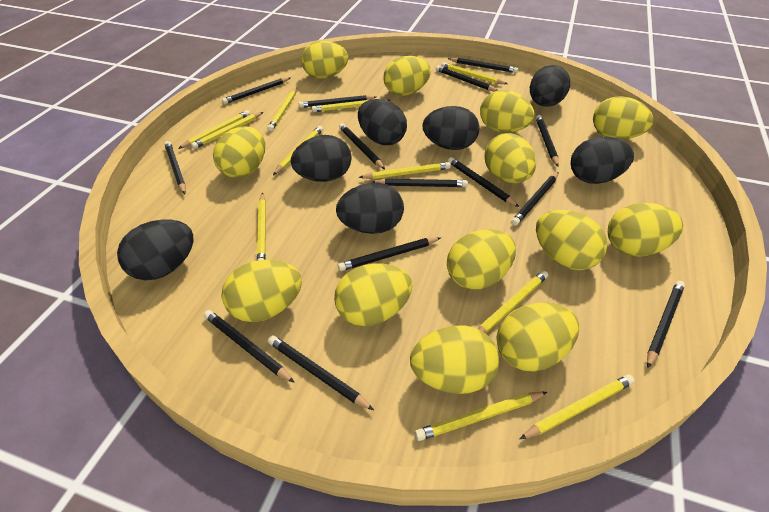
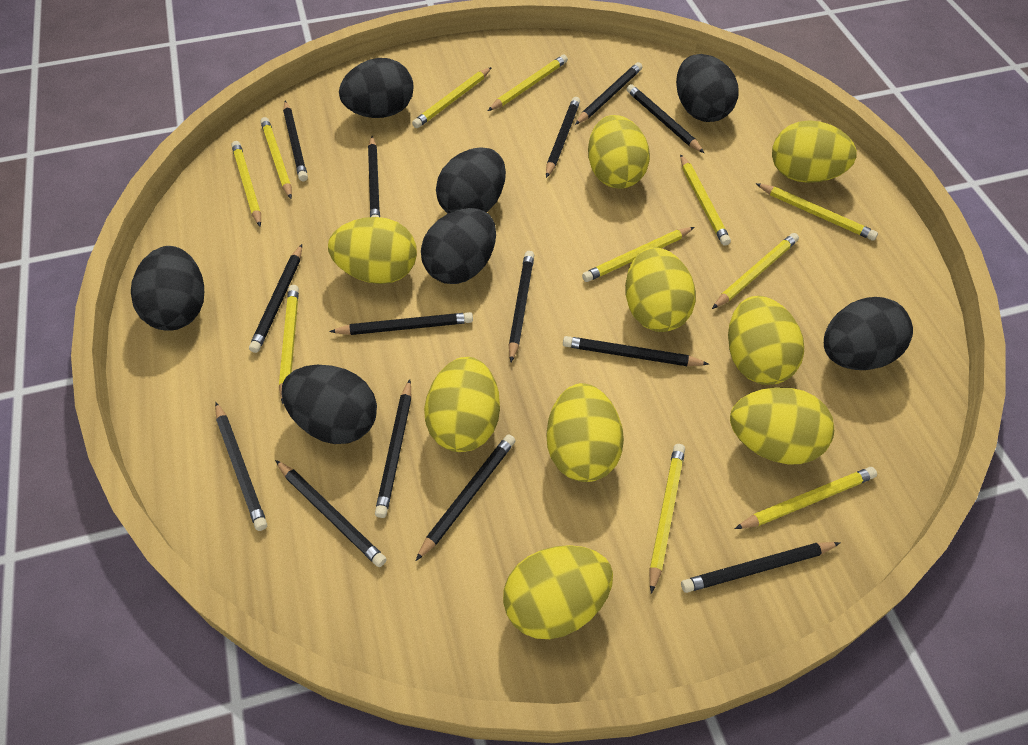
yellow egg: 13 -> 9

